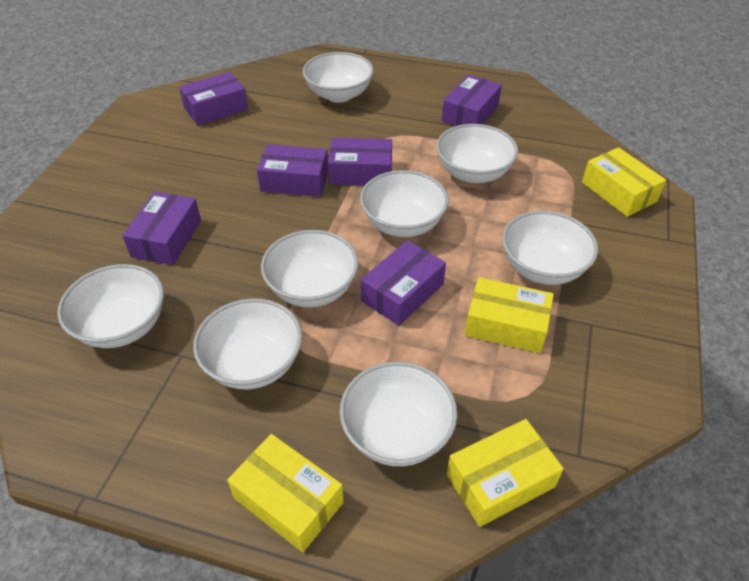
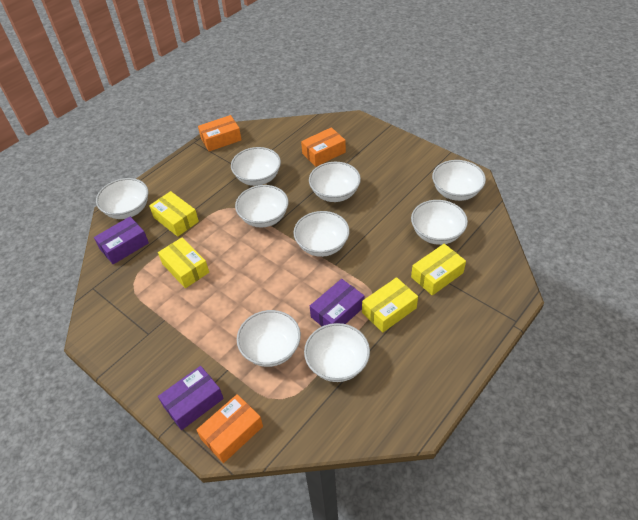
orange box: 0 -> 3
purple box: 6 -> 3
white bowl: 8 -> 9

